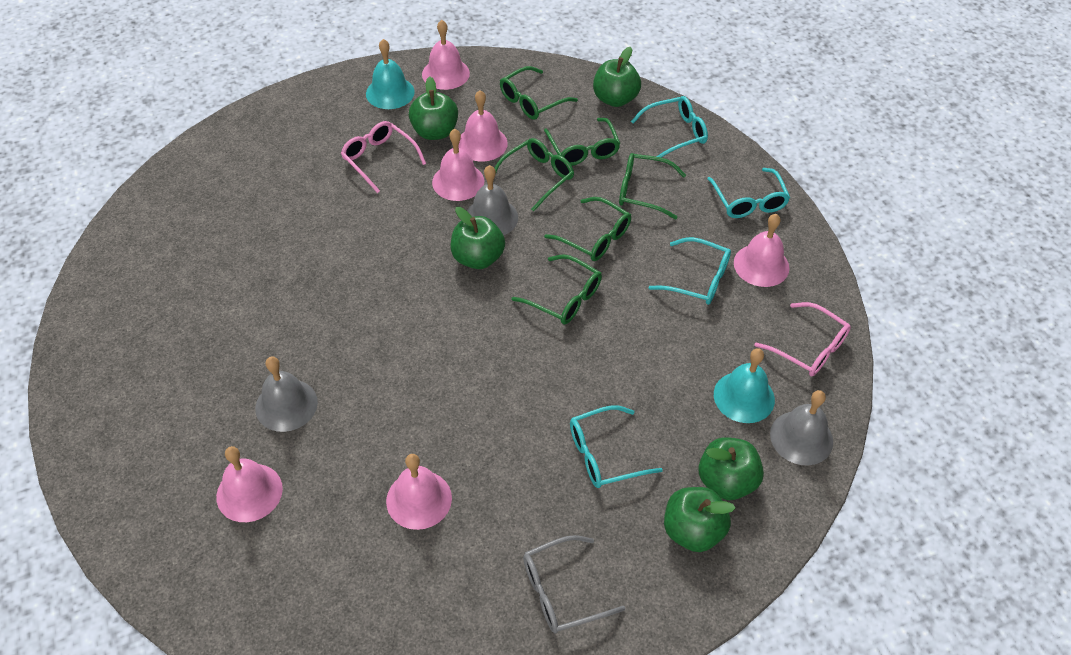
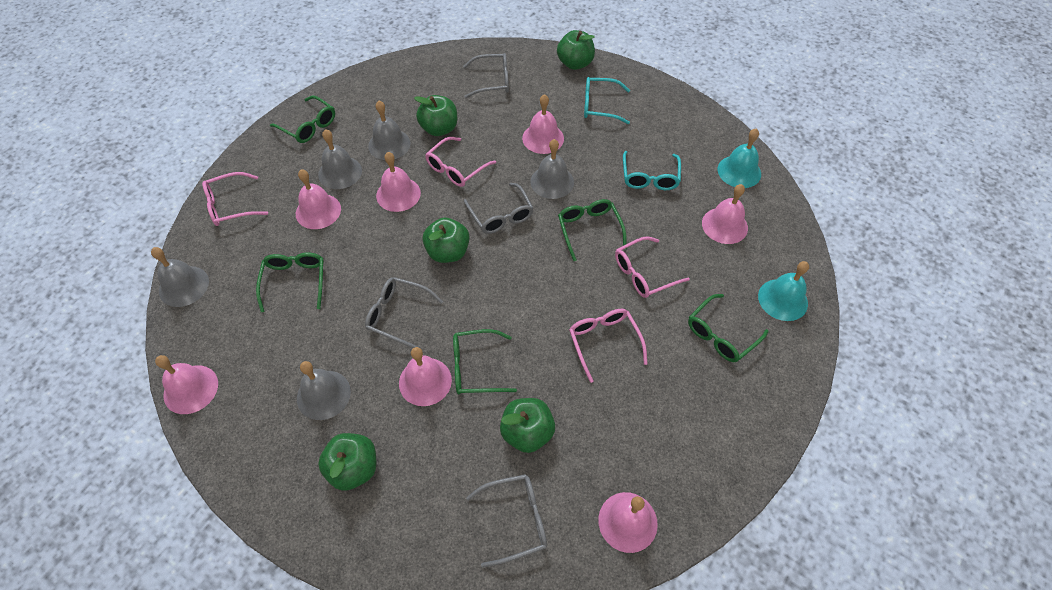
green glasses: 6 -> 5
grey bell: 3 -> 5
grey glasses: 1 -> 4
pink bell: 6 -> 7
pink glasses: 2 -> 4
turquoise glasses: 4 -> 2

